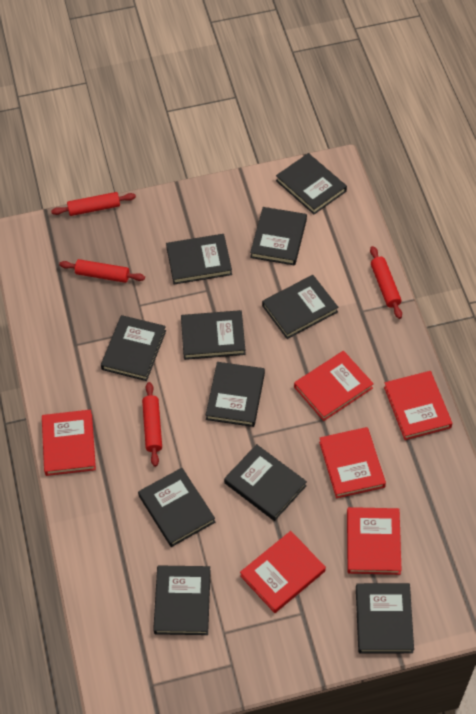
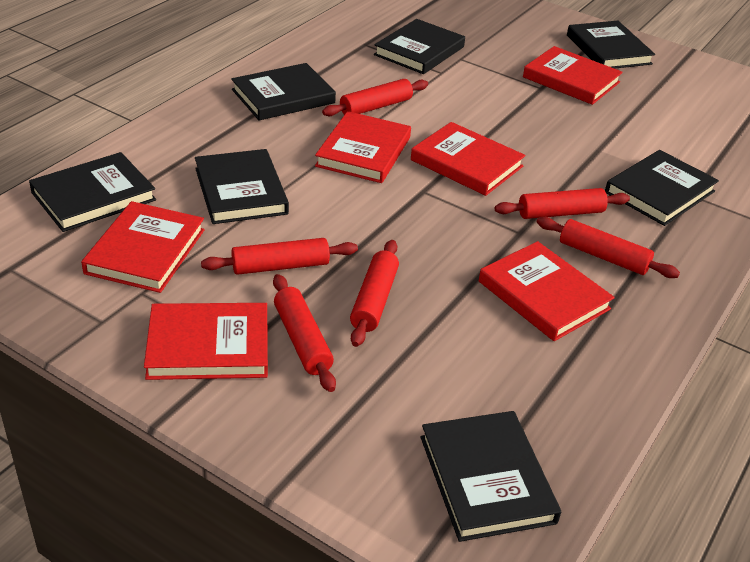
black book: 11 -> 7
red rolling pin: 4 -> 6

